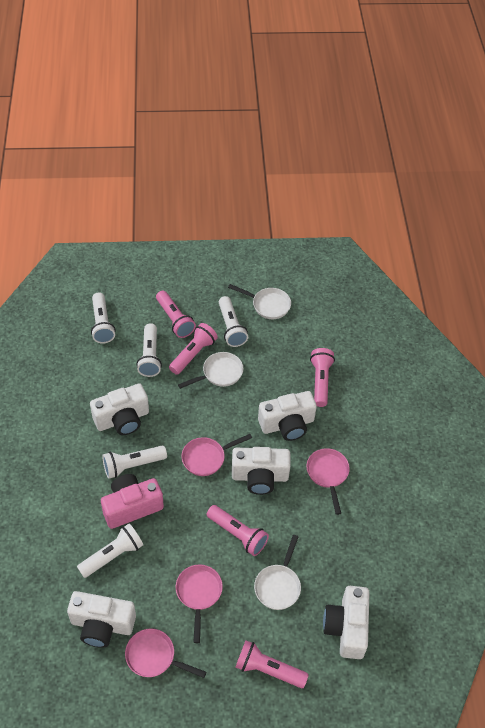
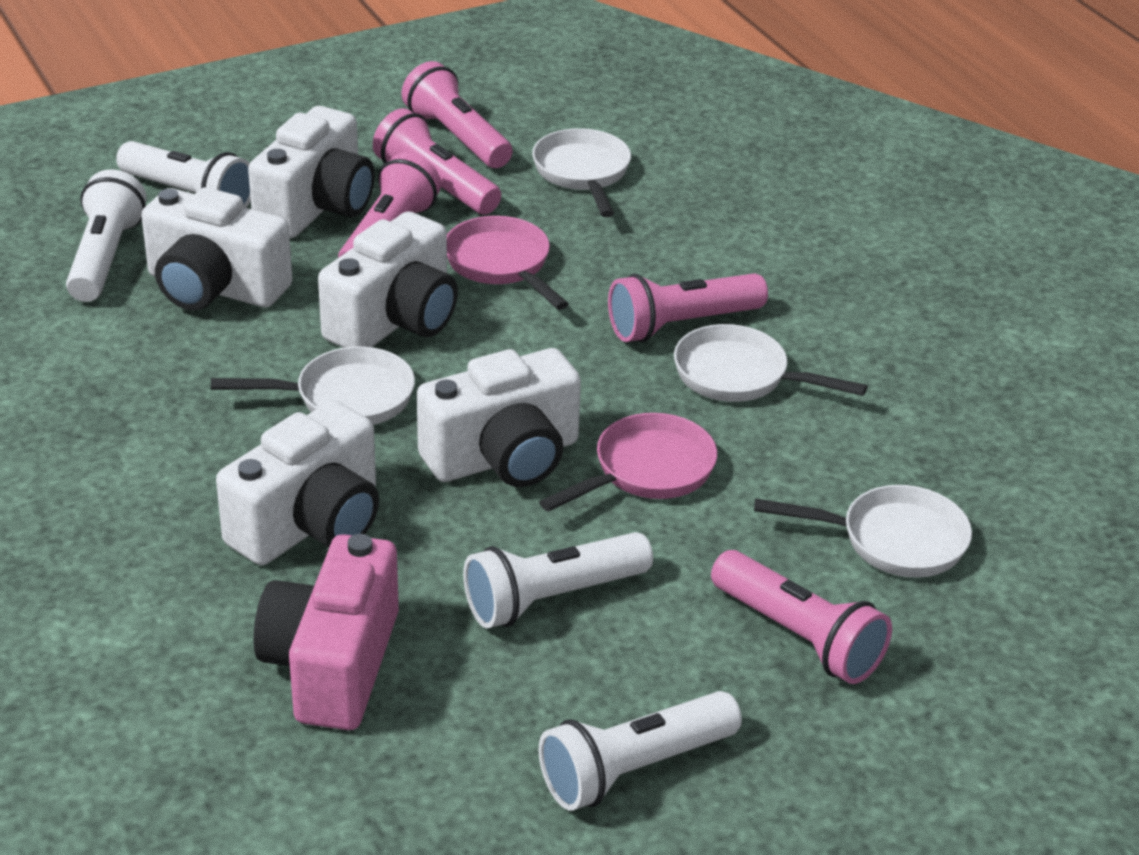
pink pan: 4 -> 2
white flashlight: 5 -> 4
white pan: 3 -> 4

